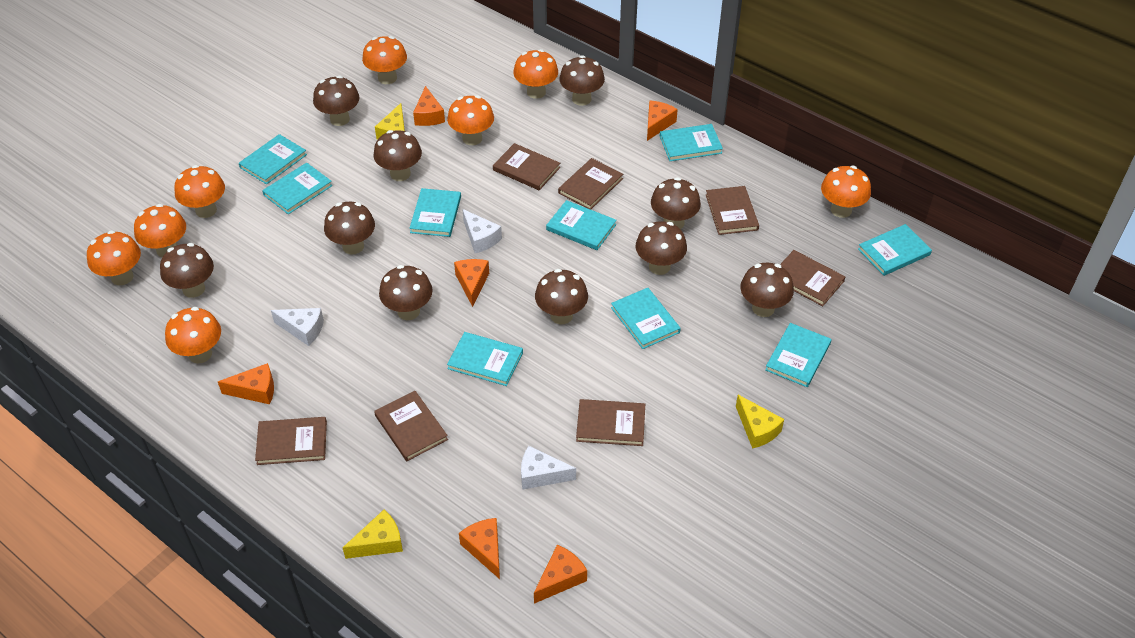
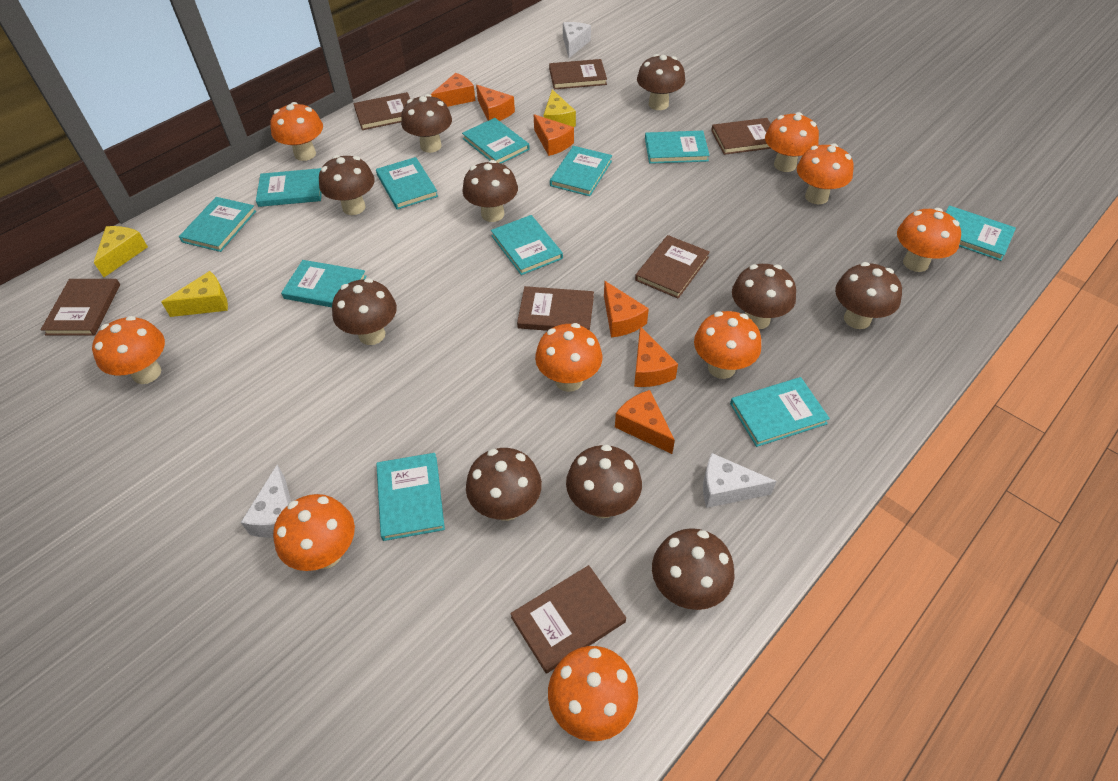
orange mushroom: 8 -> 9
turquoise book: 9 -> 11

